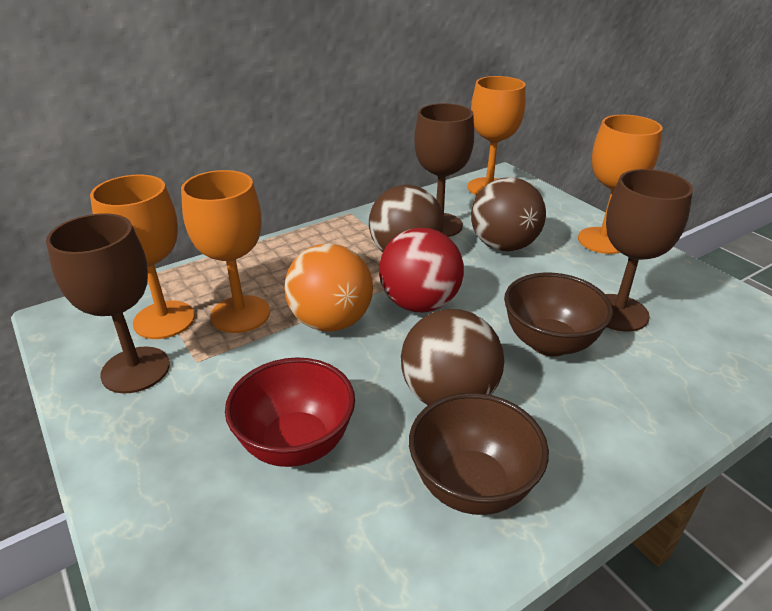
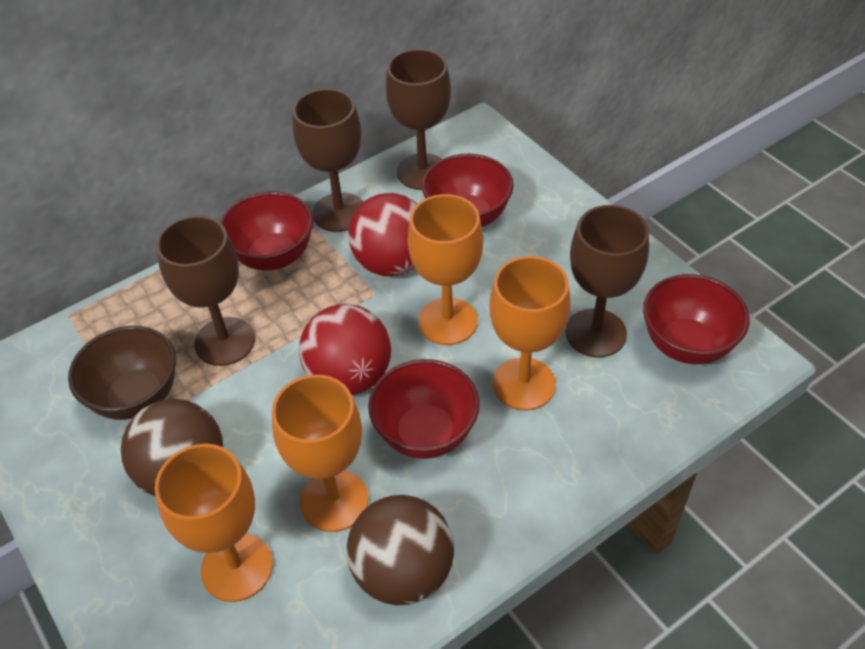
brown ball: 3 -> 2
brown bowl: 2 -> 1
brown goblet: 3 -> 4
orange ball: 1 -> 0
red ball: 1 -> 2
red bowl: 1 -> 4

